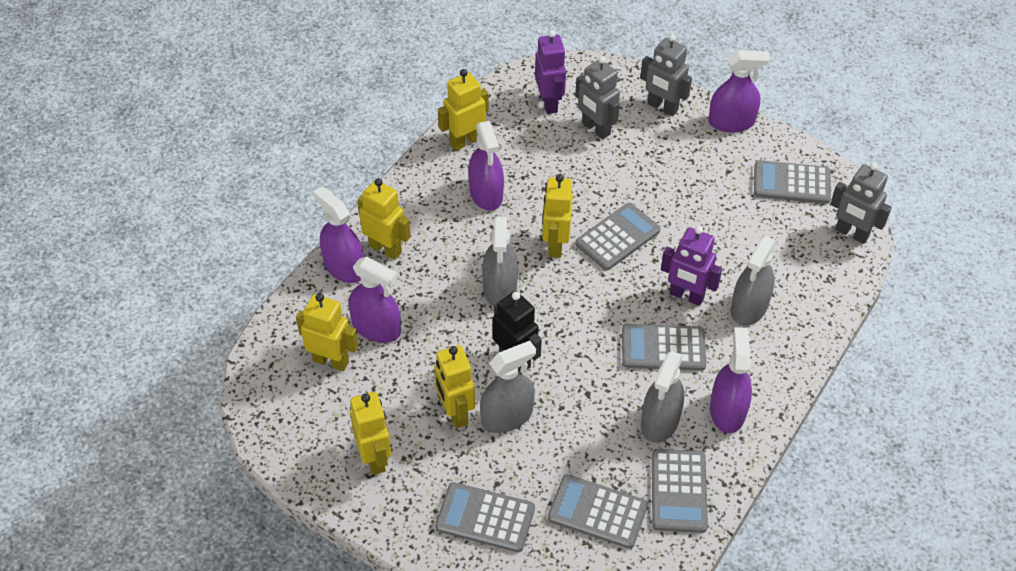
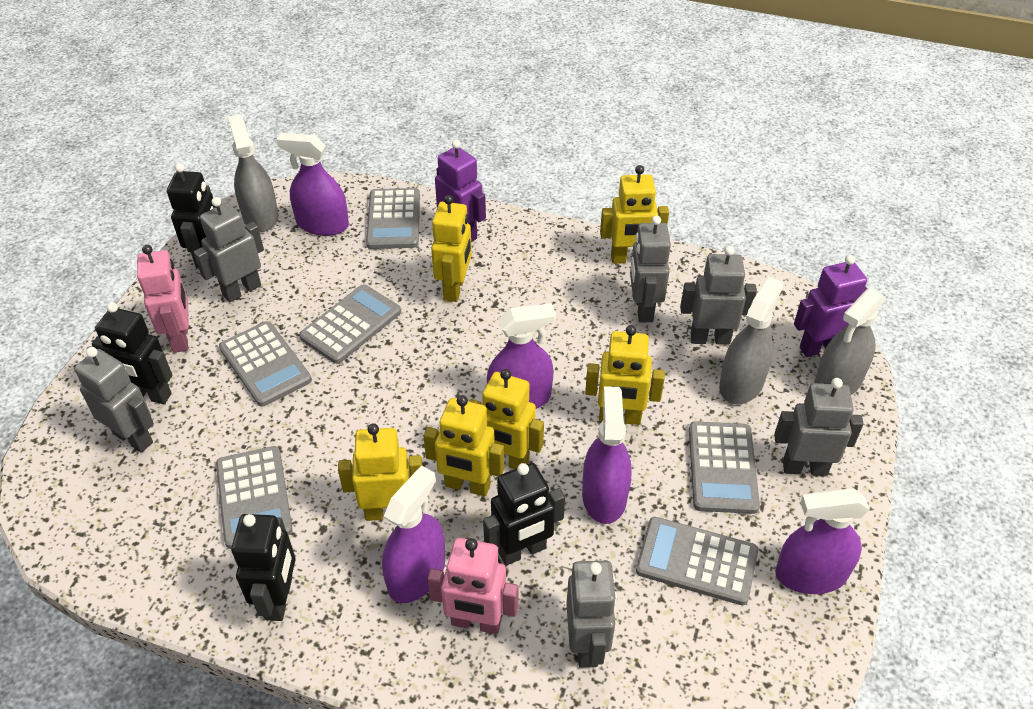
black robot: 1 -> 4
grey robot: 3 -> 6
grey spray bottle: 4 -> 3
pink robot: 0 -> 2

